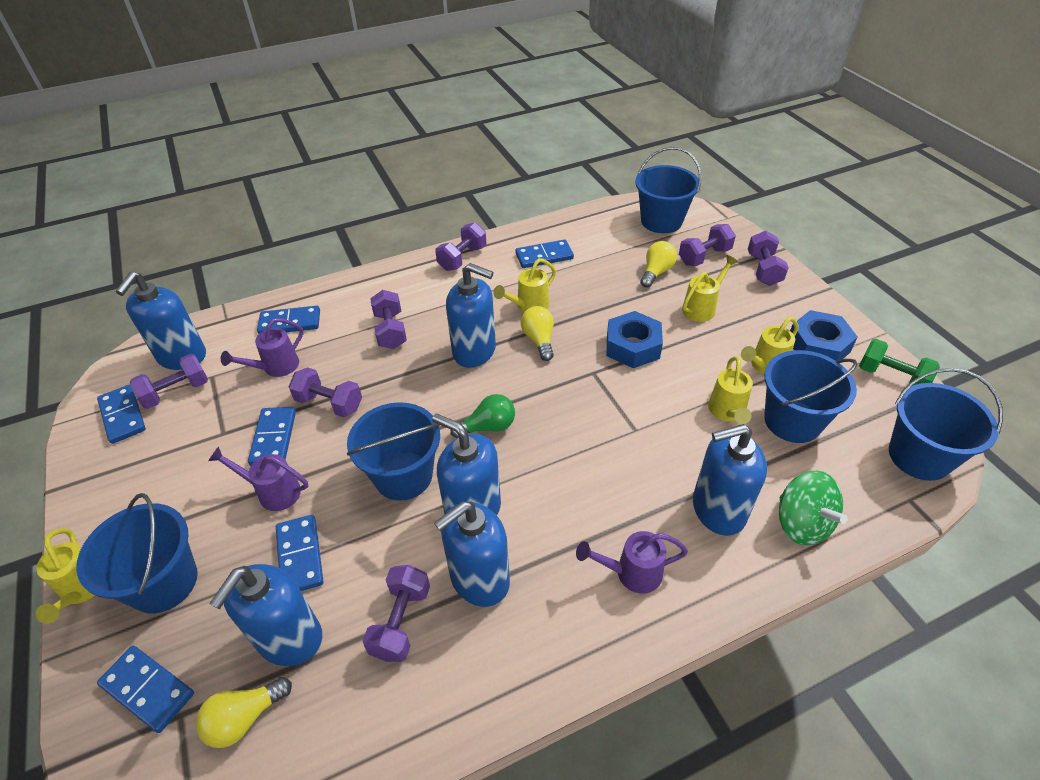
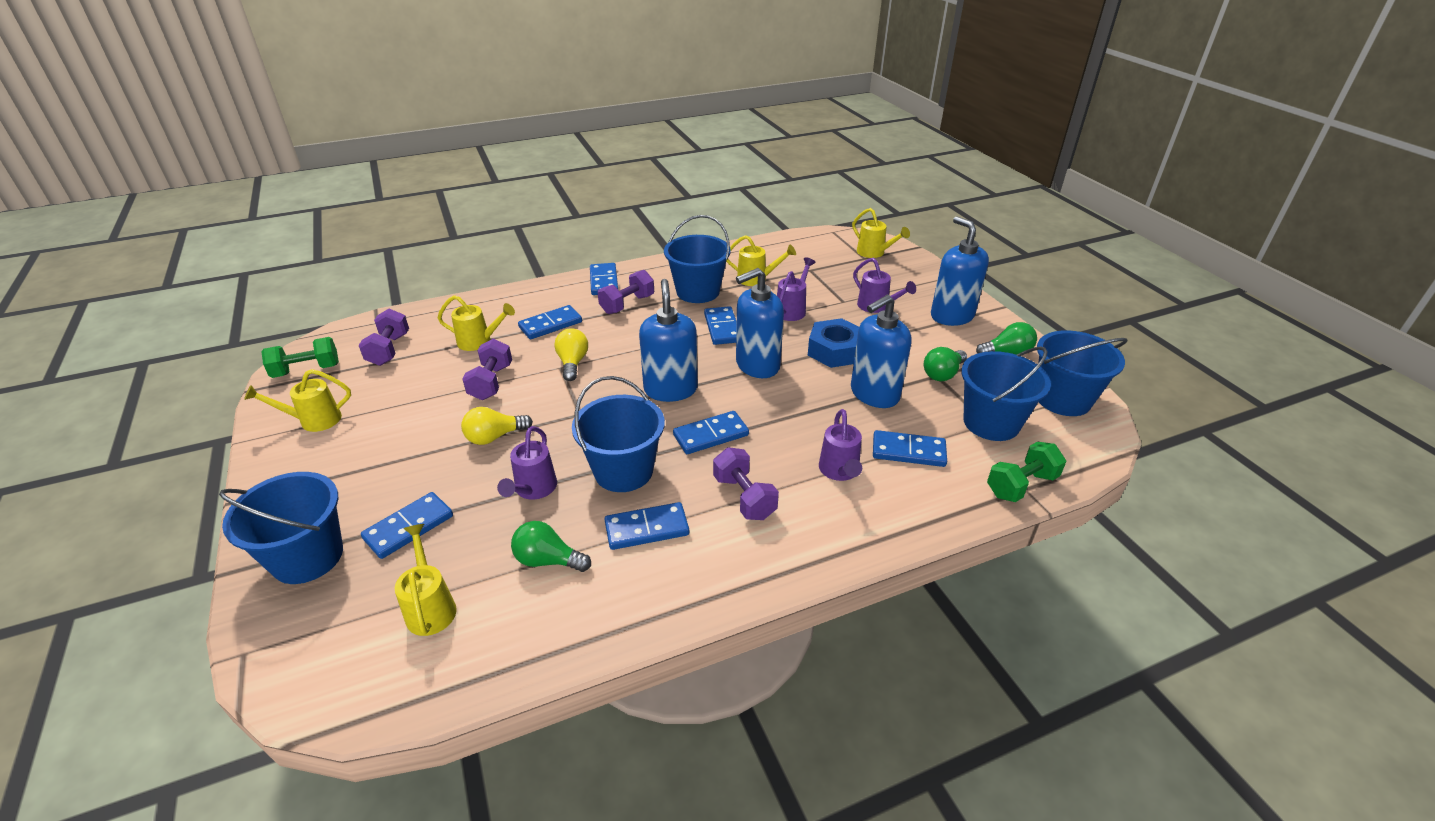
blue domino: 6 -> 7
blue nut: 2 -> 1
blue soap dispenser: 6 -> 4
green dumbbell: 1 -> 2
green light bulb: 1 -> 3
green spinning top: 1 -> 0
purple dumbbell: 7 -> 4
purple watering can: 3 -> 4
yellow light bulb: 3 -> 2

